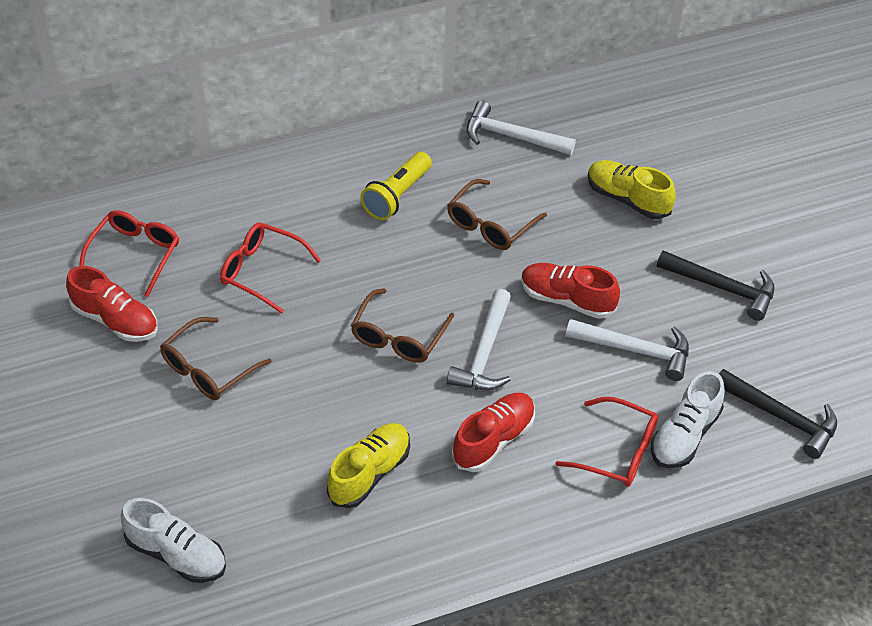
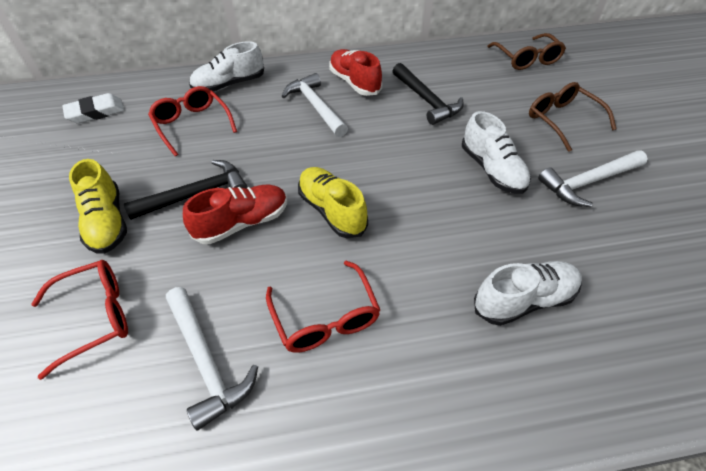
brown glasses: 3 -> 2
red shoe: 3 -> 2
white eraser: 0 -> 1
white shoe: 2 -> 3
yellow flashlight: 1 -> 0

